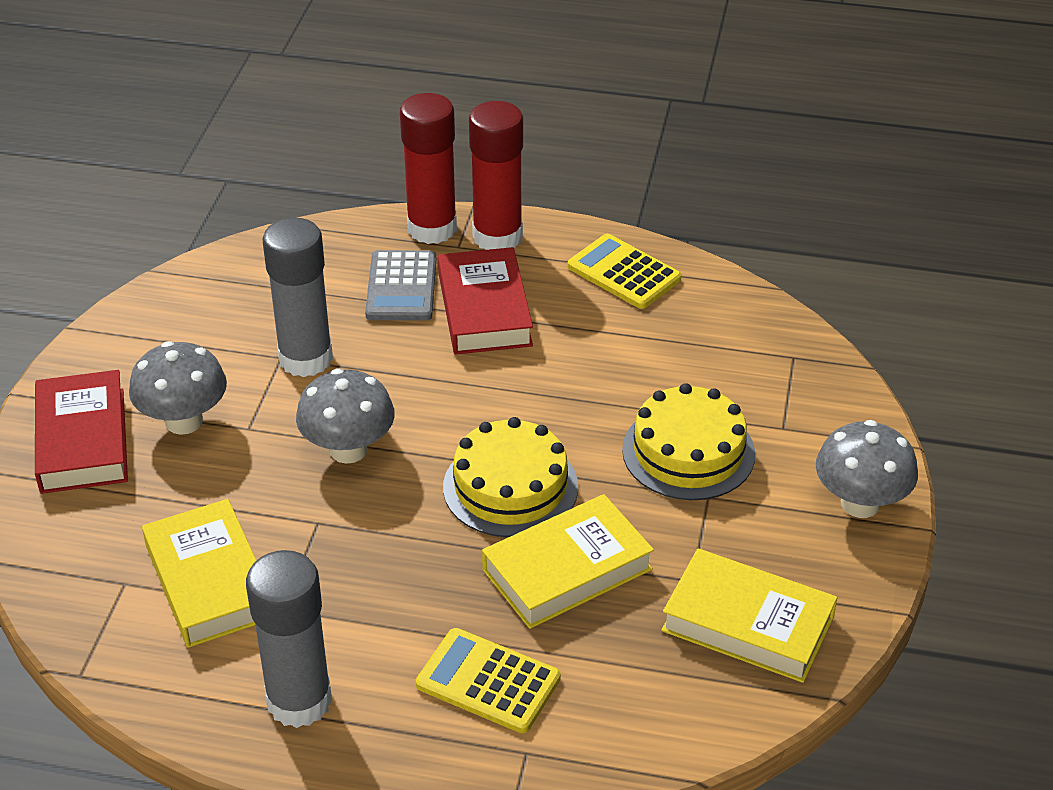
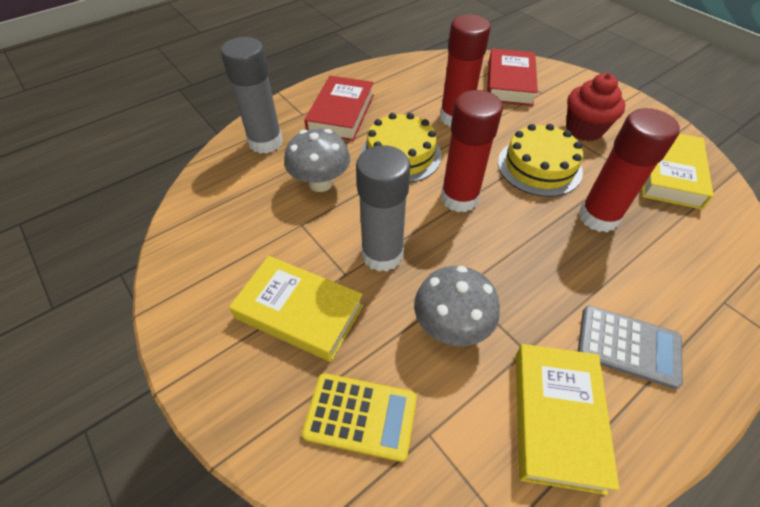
grey mushroom: 3 -> 2
red cupcake: 0 -> 1
red glue stick: 2 -> 3
yellow calculator: 2 -> 1

